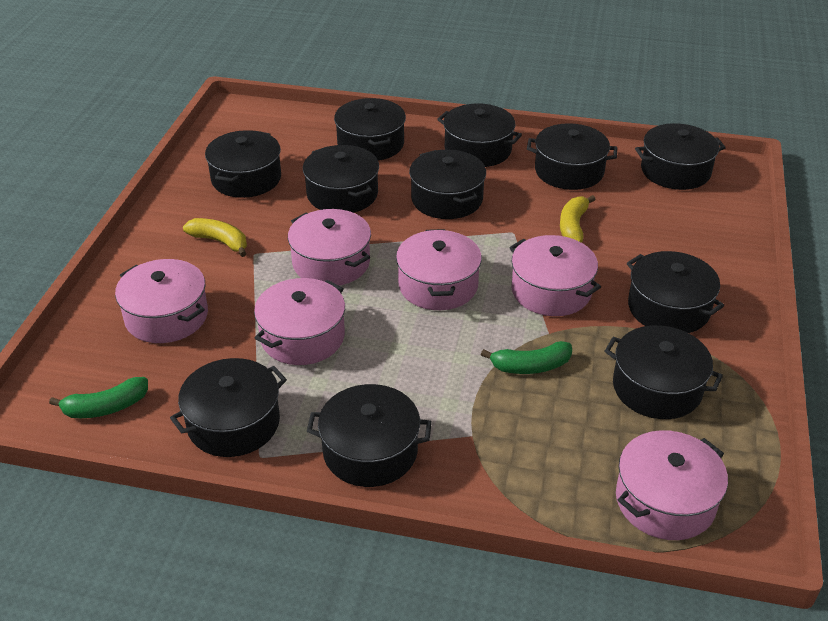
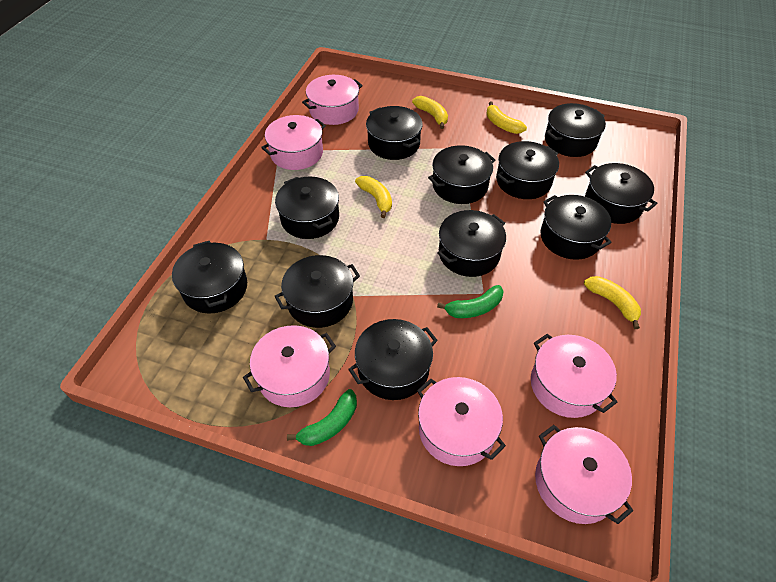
yellow banana: 2 -> 4

